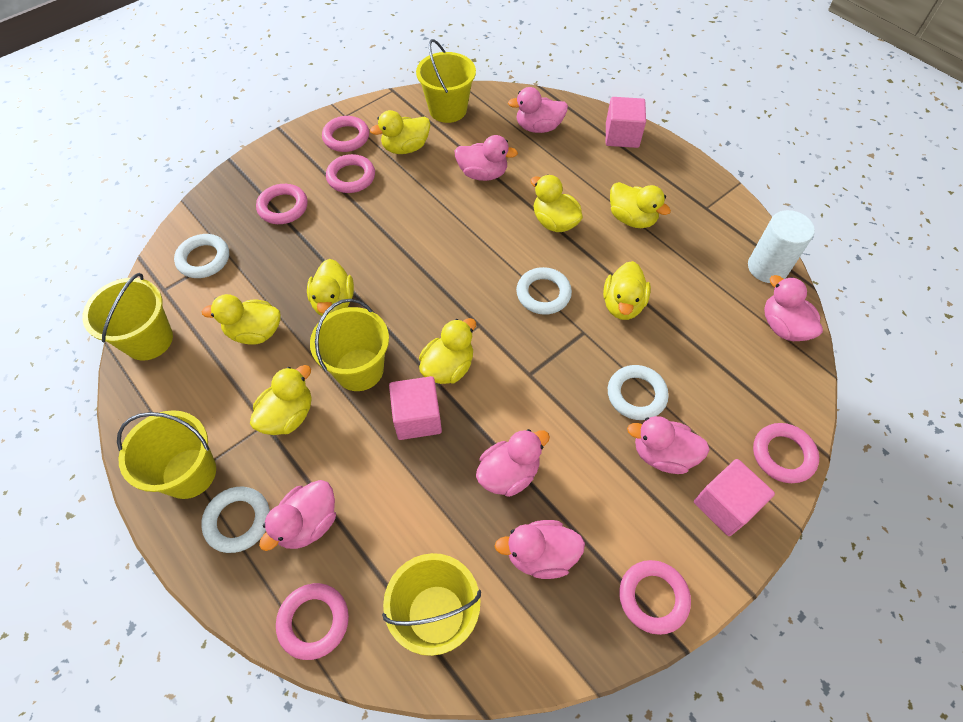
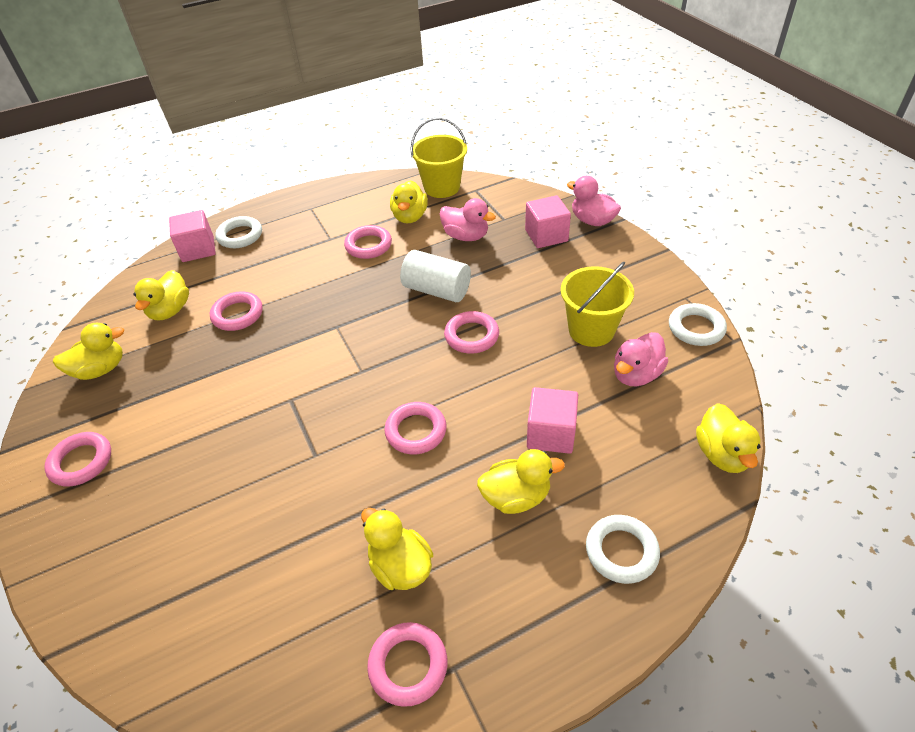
pink duck: 7 -> 3
white ring: 4 -> 3
yellow bucket: 5 -> 2
yellow duck: 8 -> 6

